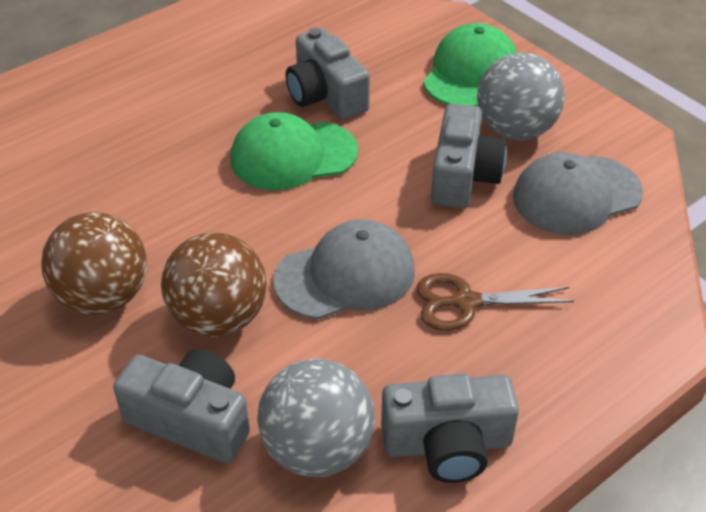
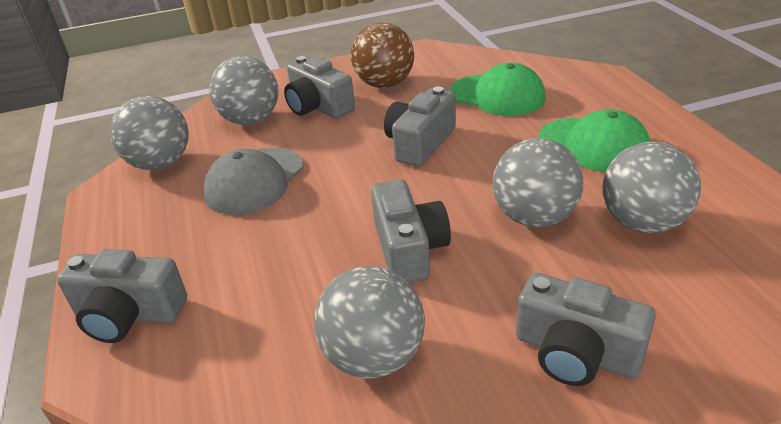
brown ball: 2 -> 1
brown scissors: 1 -> 0
grey ball: 2 -> 5
grey camera: 4 -> 5
grey cap: 2 -> 1

